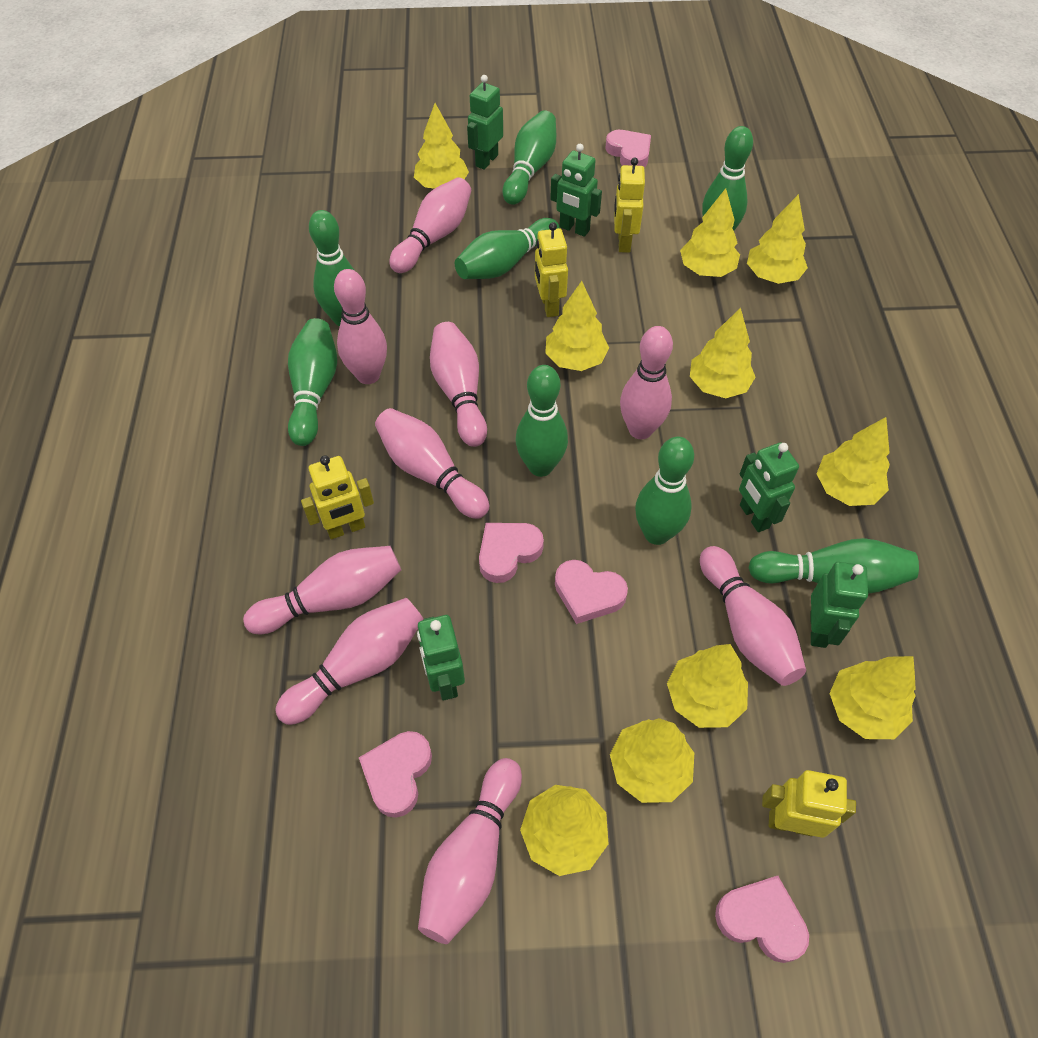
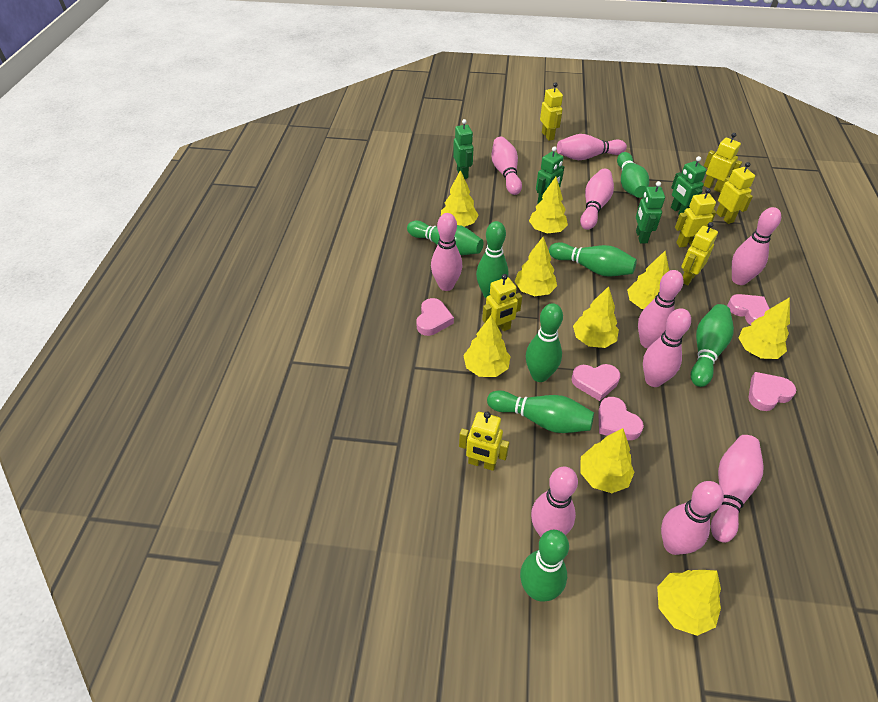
green robot: 5 -> 4
pink bowling pin: 9 -> 10
yellow robot: 4 -> 7
yellow tree: 10 -> 9

